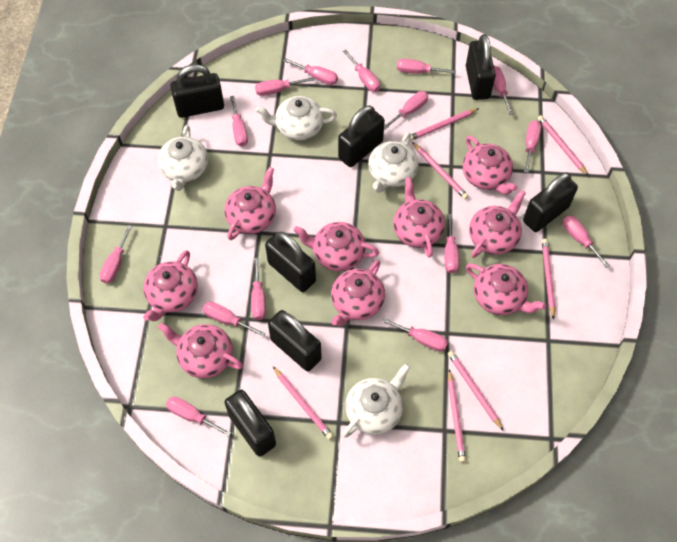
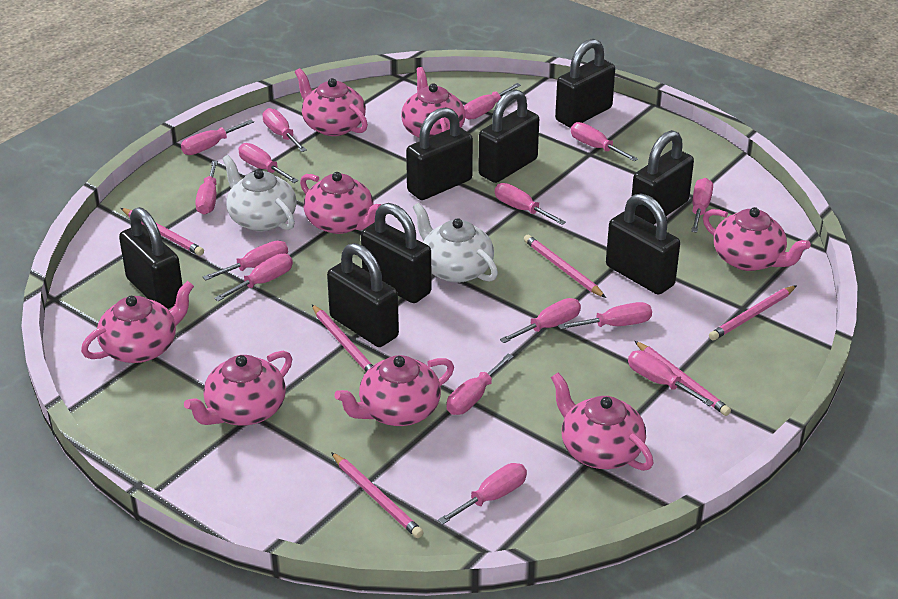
black padlock: 7 -> 8
pink pencil: 7 -> 6
pink teapot: 9 -> 8
white teapot: 4 -> 2

